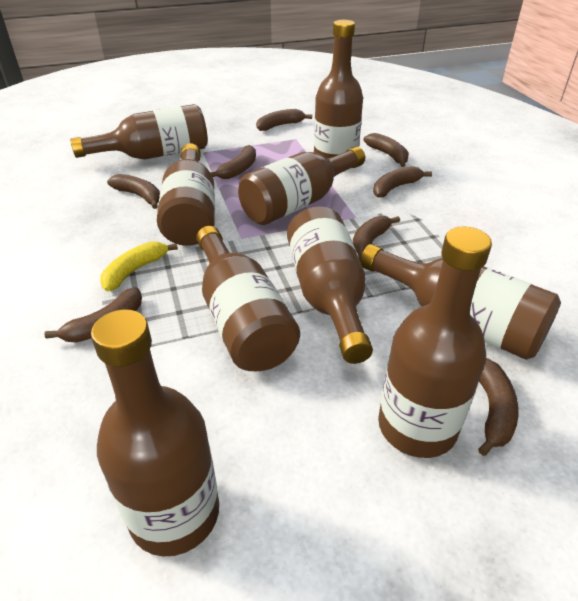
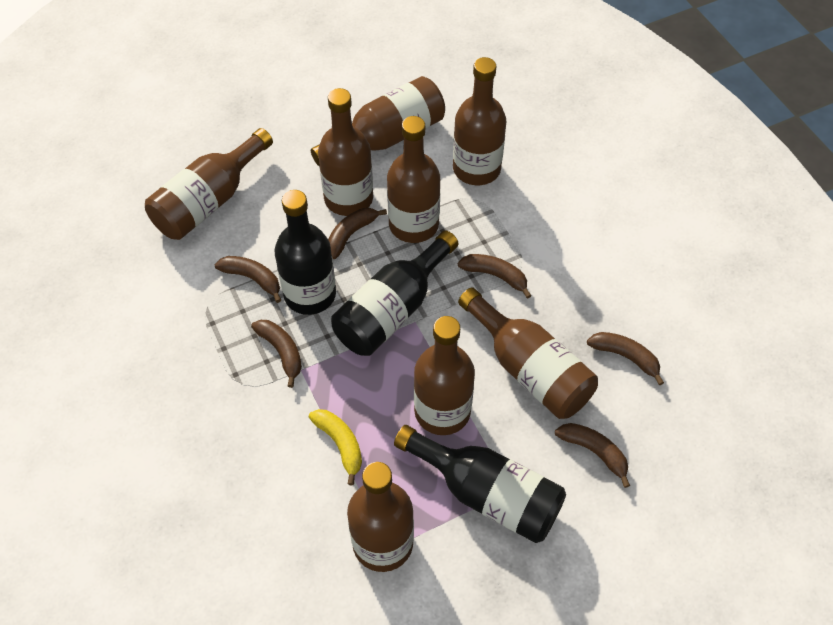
black bottle: 0 -> 3
brown banana: 8 -> 6
brown bottle: 9 -> 8

